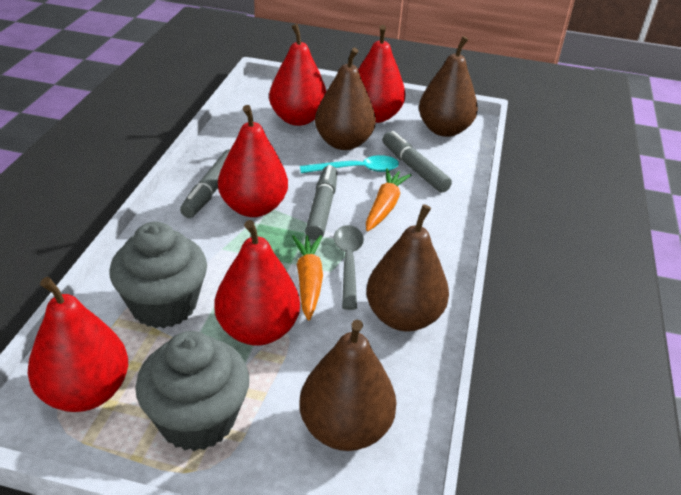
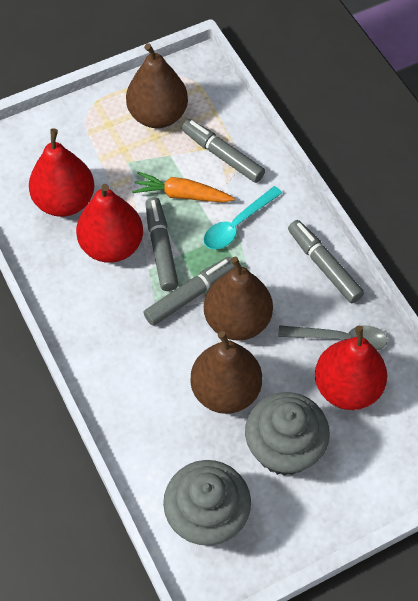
brown pear: 4 -> 3
grey marker: 3 -> 4
orange carrot: 2 -> 1
red pear: 5 -> 3

